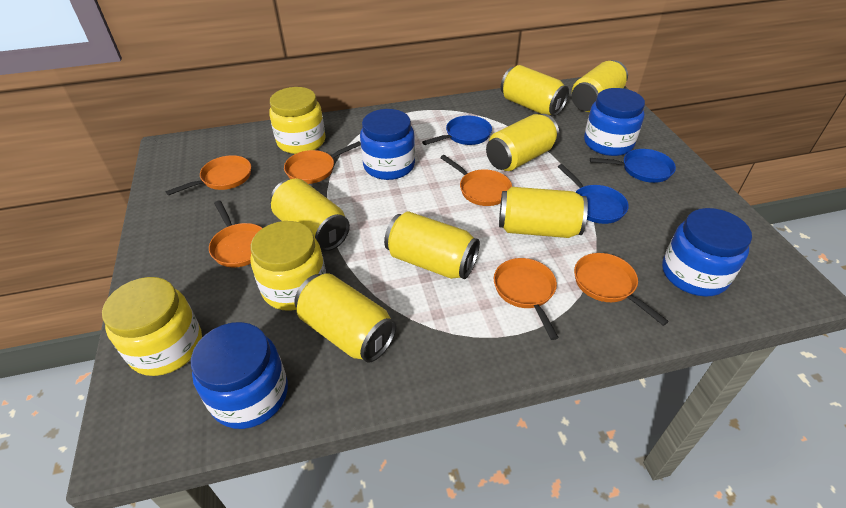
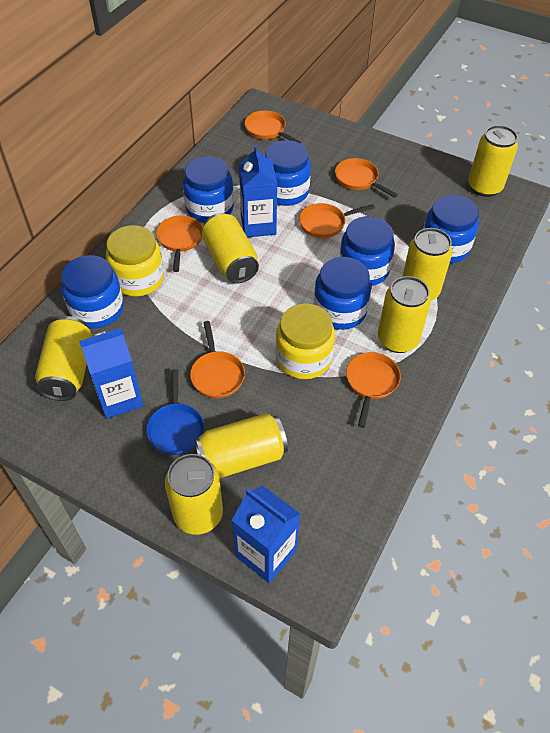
blue carton: 0 -> 3
blue jar: 4 -> 6
blue pan: 3 -> 1
yellow jar: 3 -> 2

